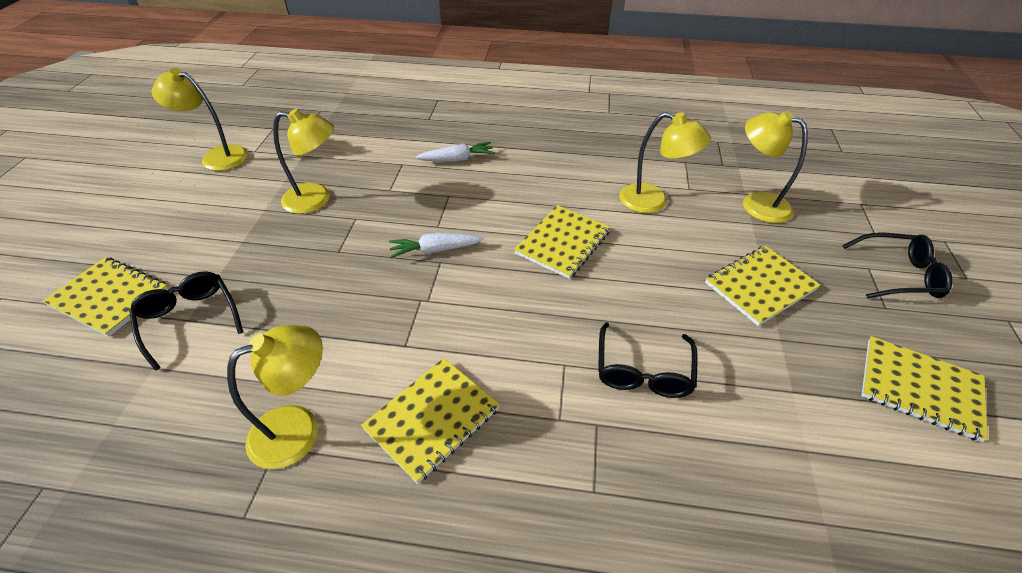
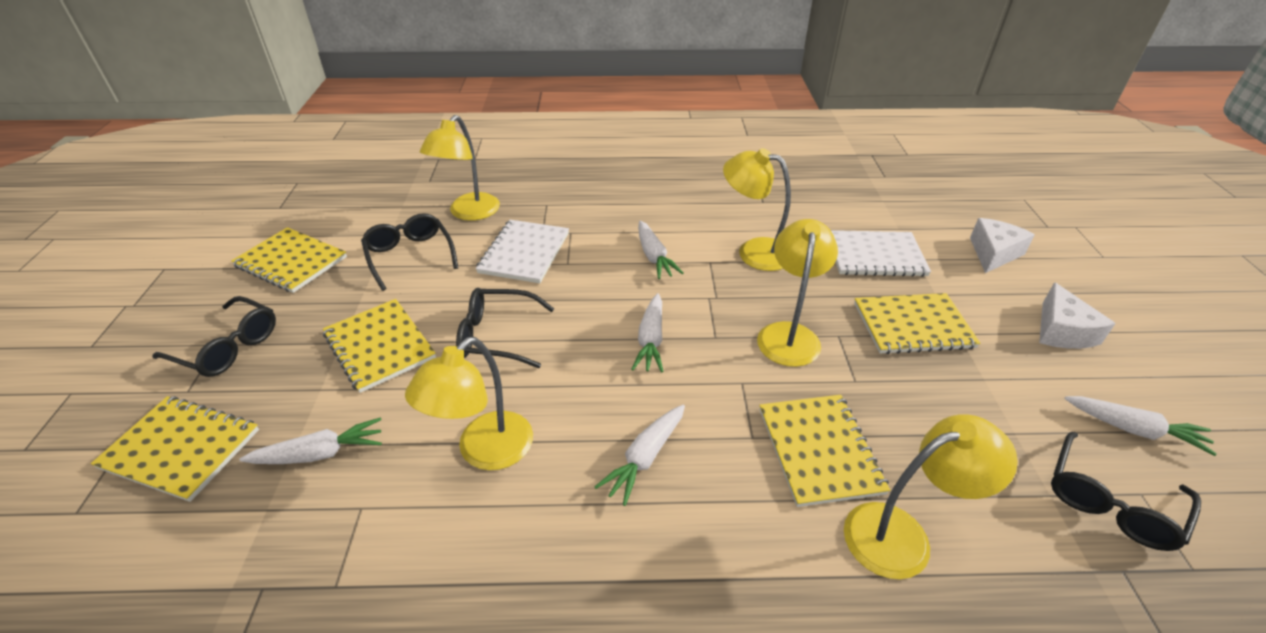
black glasses: 3 -> 4
white carrot: 2 -> 5
white cheese: 0 -> 2
white notebook: 0 -> 2

